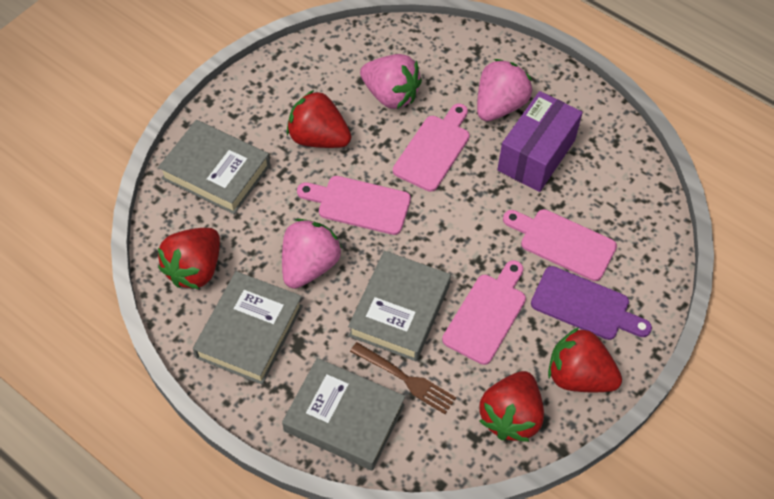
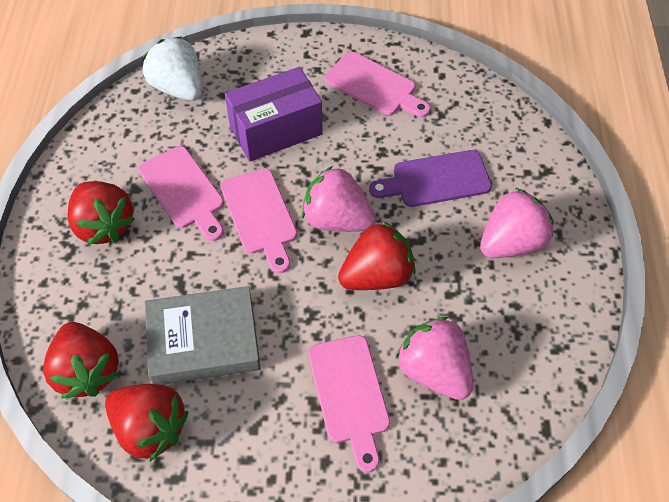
brown fork: 1 -> 0
grey book: 4 -> 1
white strawberry: 0 -> 1

